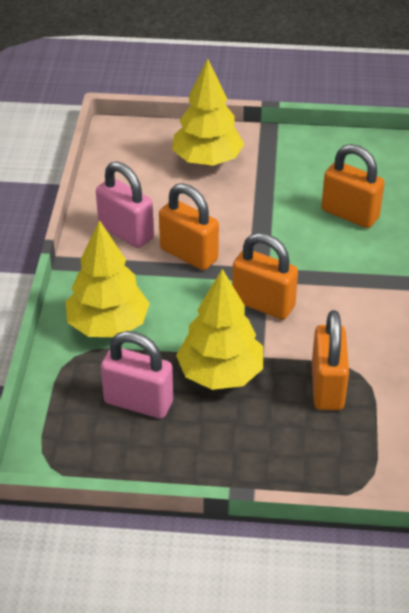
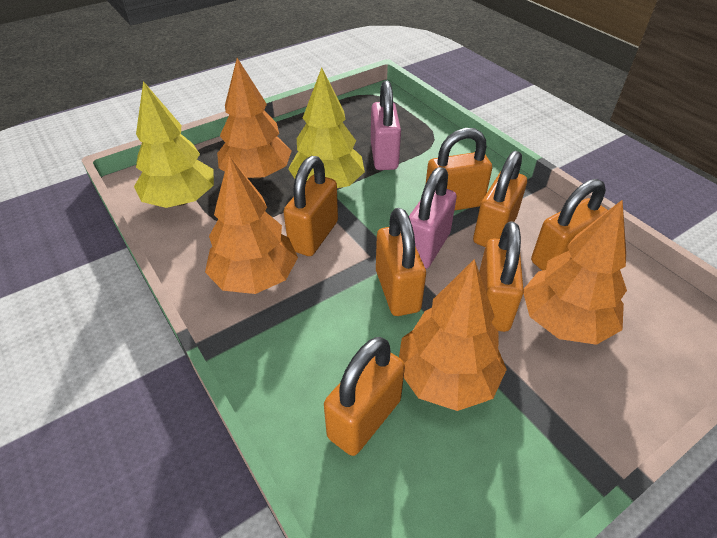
orange padlock: 4 -> 7
orange tree: 0 -> 4
yellow tree: 3 -> 2

